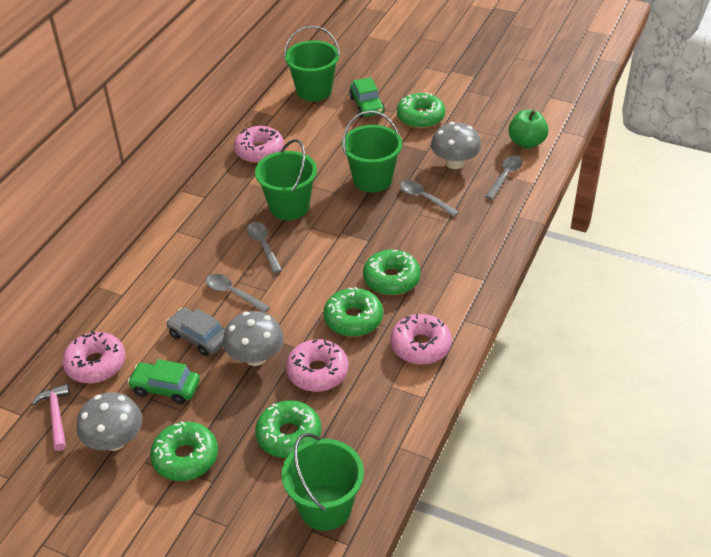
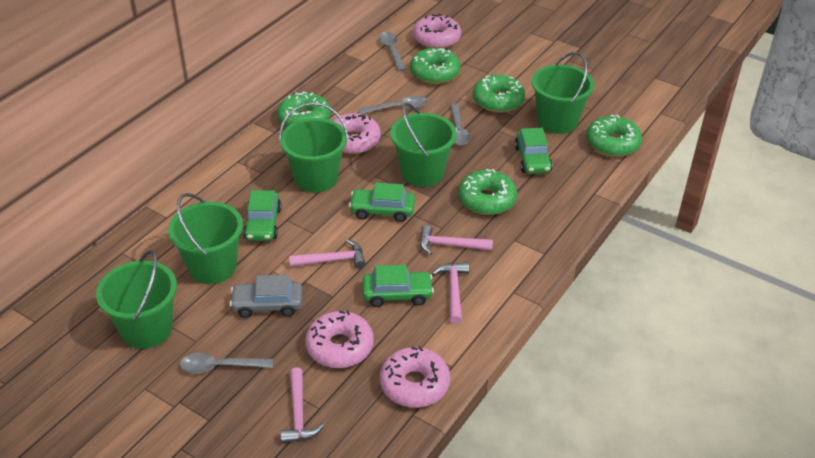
green apple: 1 -> 0
green bucket: 4 -> 5
green car: 2 -> 4
grey mushroom: 3 -> 0
pink hammer: 1 -> 4

